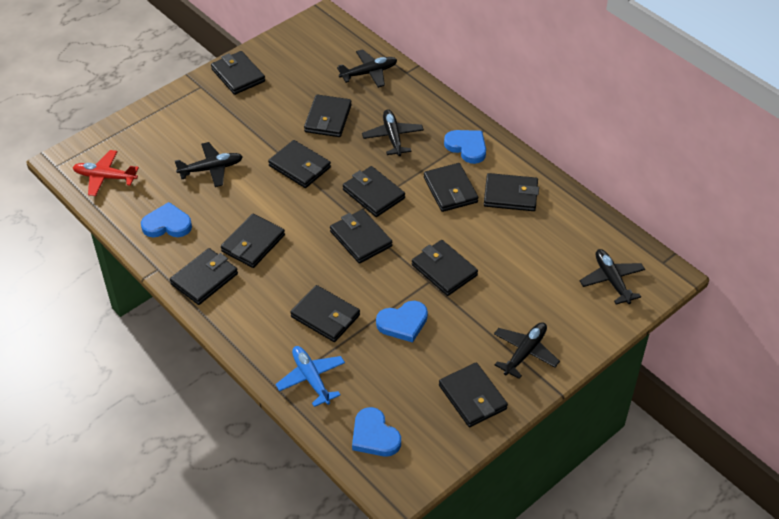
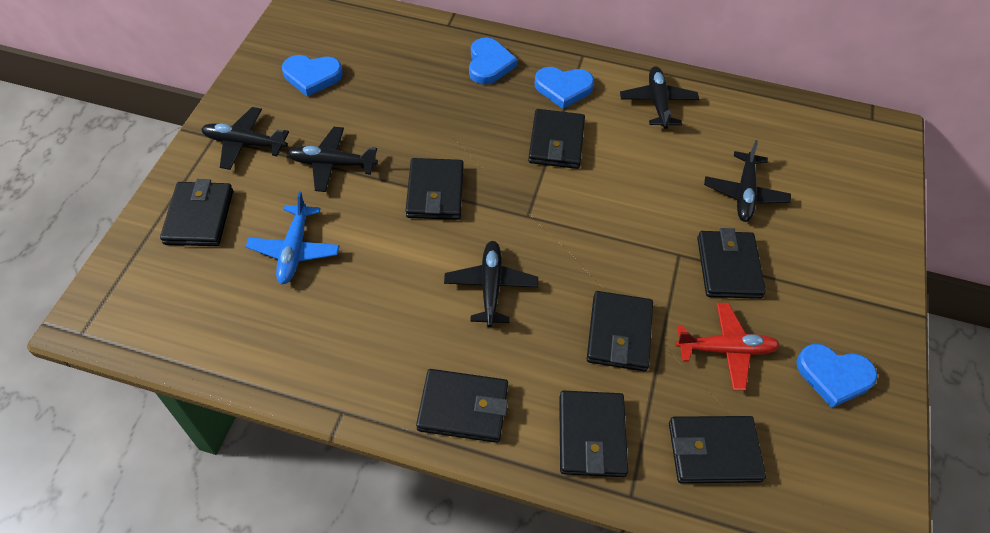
black wallet: 12 -> 8

